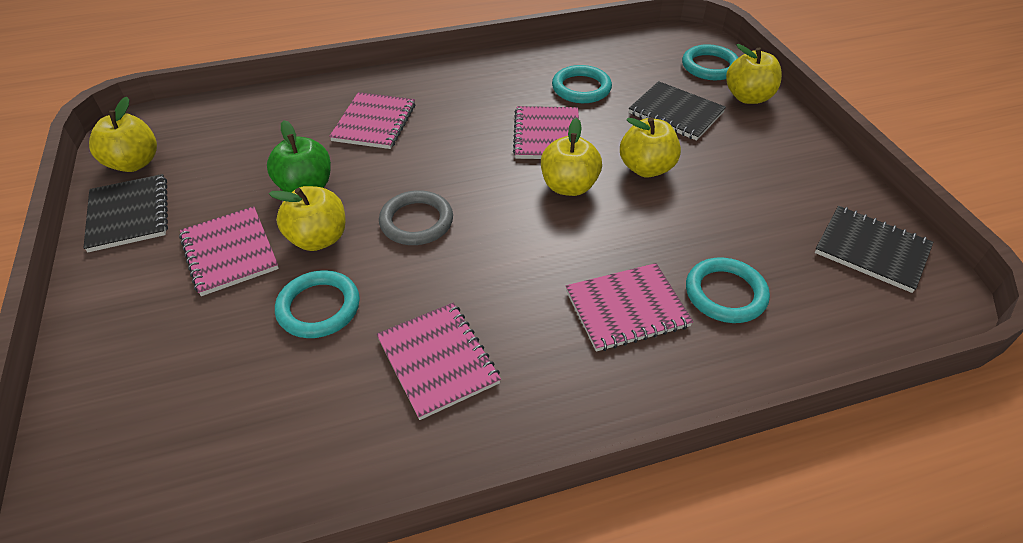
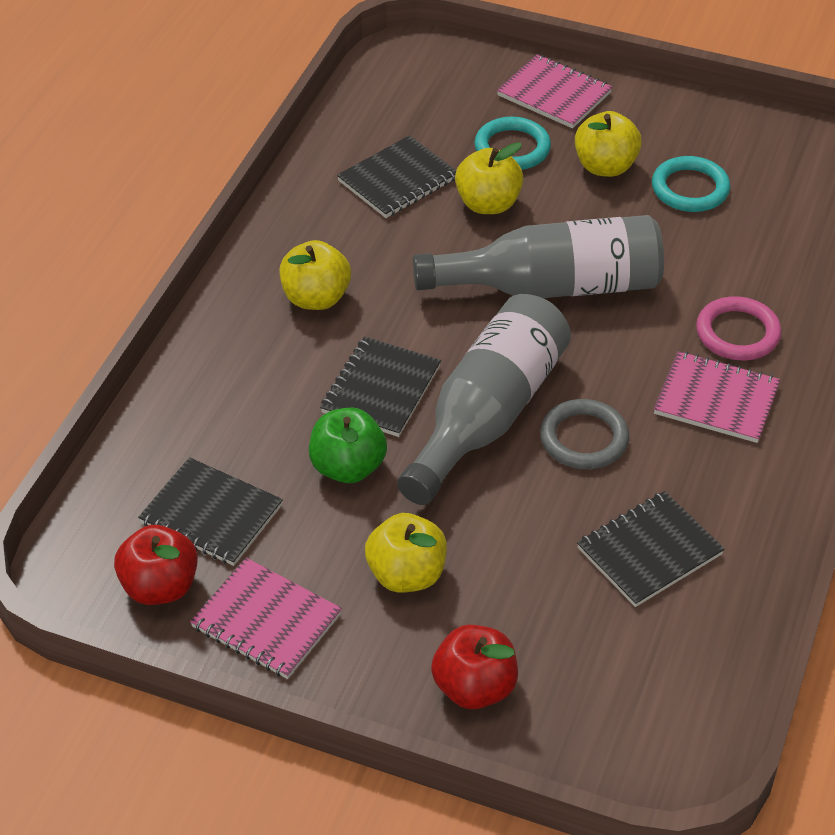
black notebook: 3 -> 4
grey bottle: 0 -> 2
pink notebook: 5 -> 3
pink ring: 0 -> 1
red apple: 0 -> 2
turquoise ring: 4 -> 2
yellow apple: 5 -> 4

